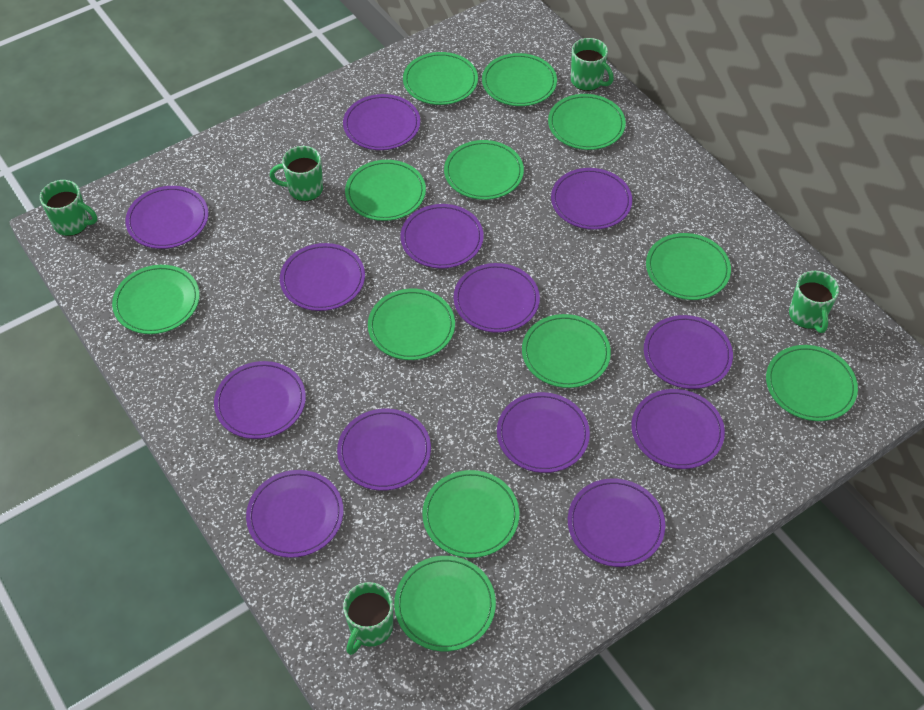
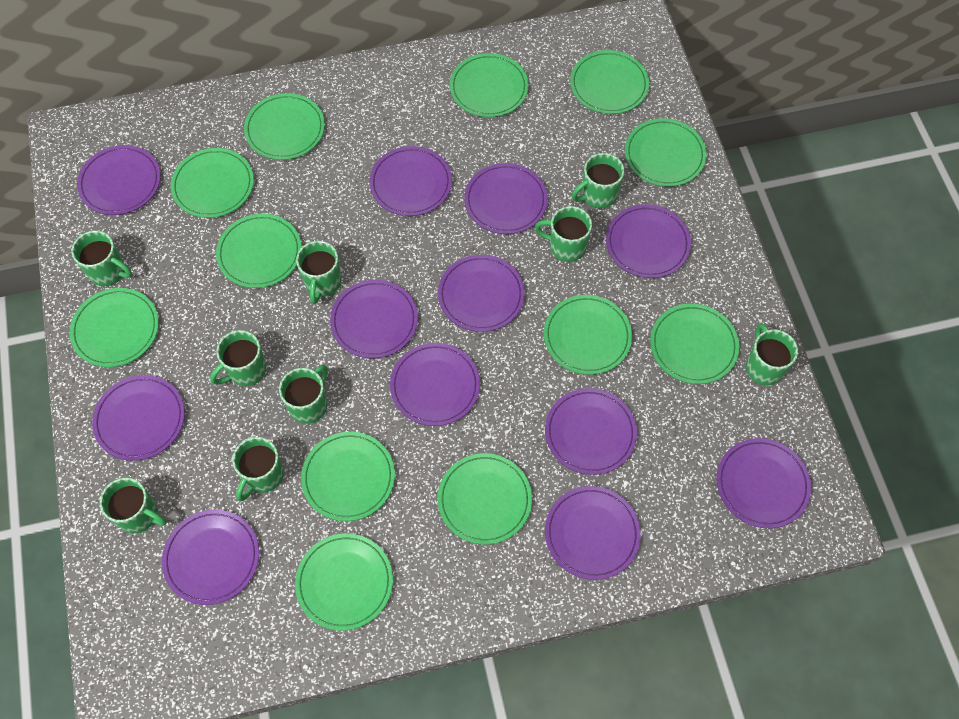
green mug: 5 -> 9
purple plate: 13 -> 12

